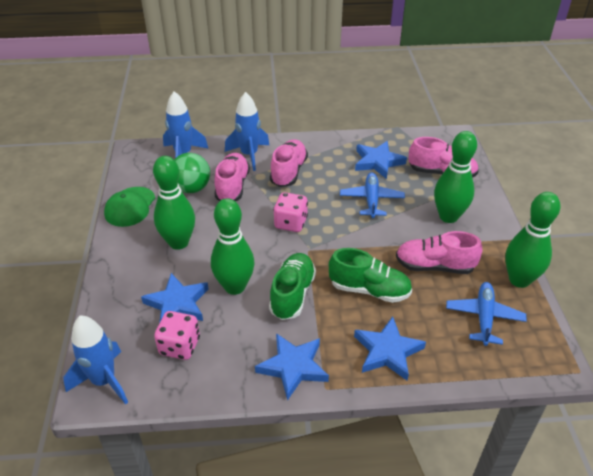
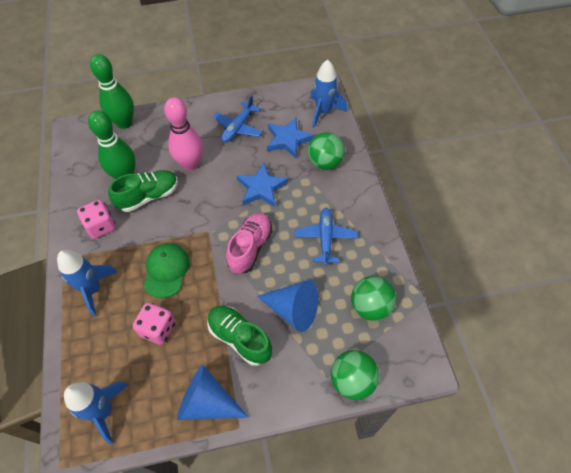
blue cone: 0 -> 2
blue star: 4 -> 2
green ball: 1 -> 3
green bowling pin: 4 -> 2
pink bowling pin: 0 -> 1
pink shoe: 4 -> 1

